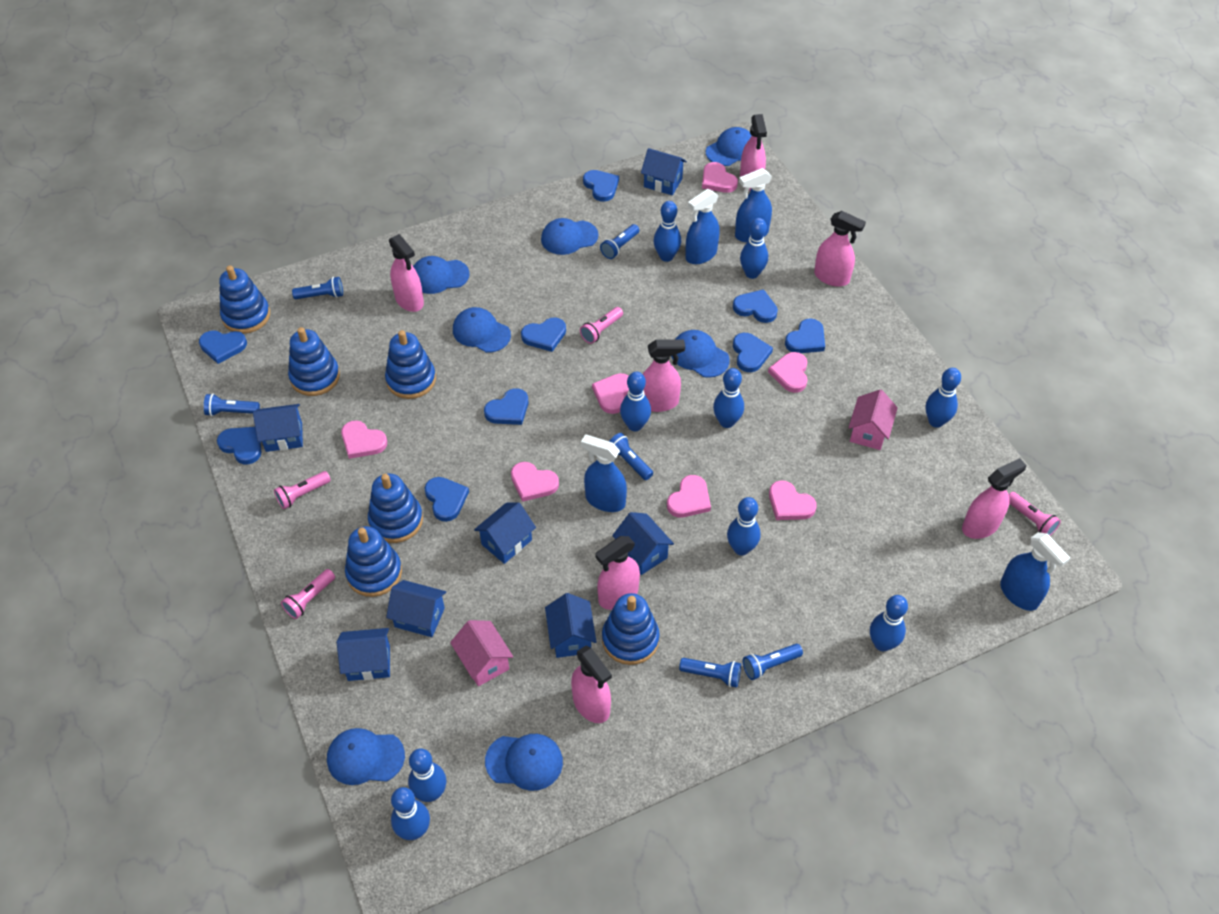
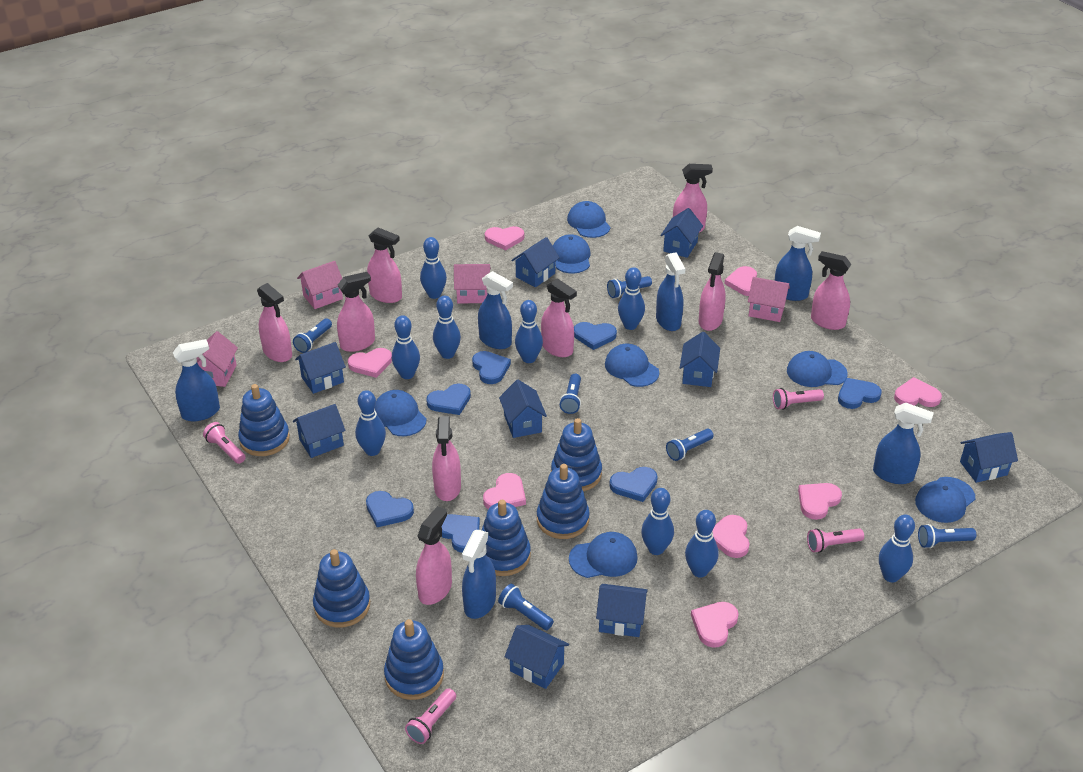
blue heart: 9 -> 7
blue house: 7 -> 9
blue spray bottle: 4 -> 6
pink heart: 7 -> 8
pink house: 2 -> 4
pink spray bottle: 7 -> 9

